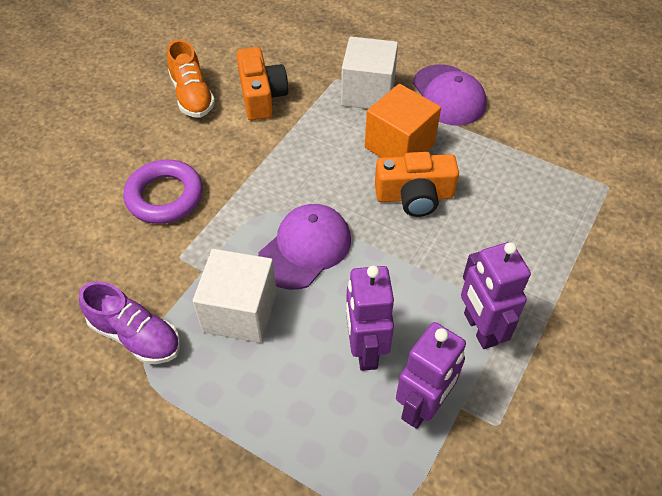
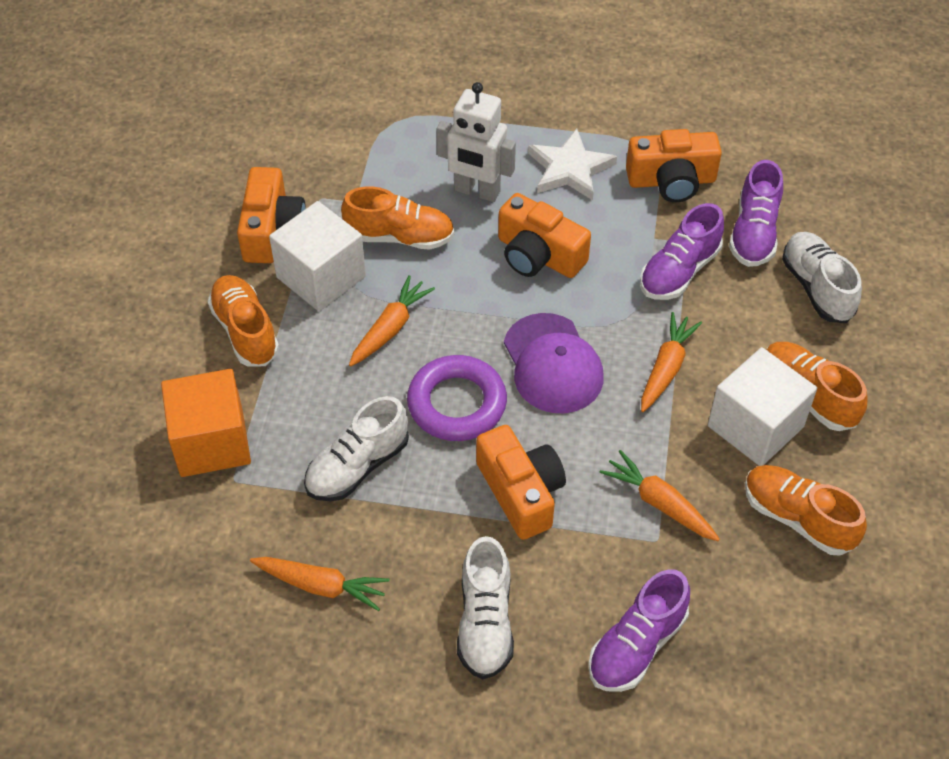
orange camera: 2 -> 4
orange carrot: 0 -> 4
orange shoe: 1 -> 4
purple cap: 2 -> 1
purple robot: 3 -> 0
purple shoe: 1 -> 3
white robot: 0 -> 1
white shoe: 0 -> 3
white star: 0 -> 1

